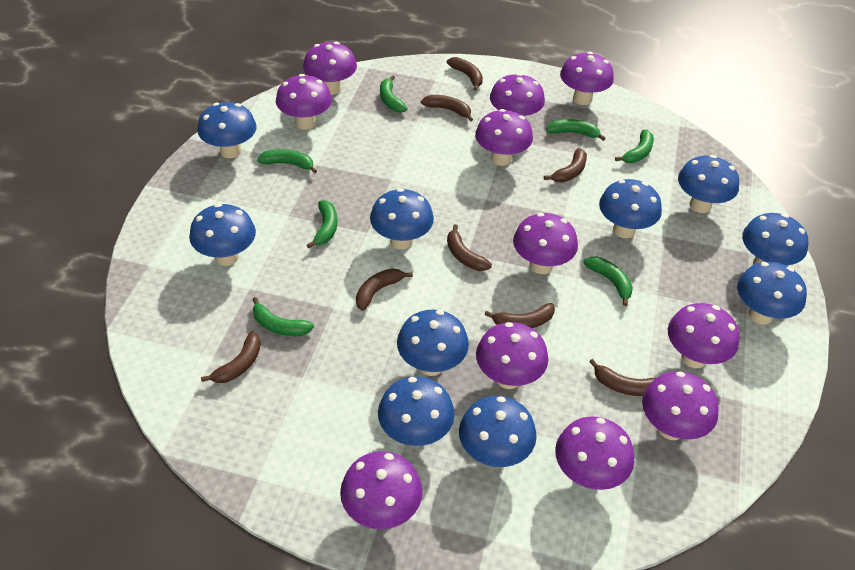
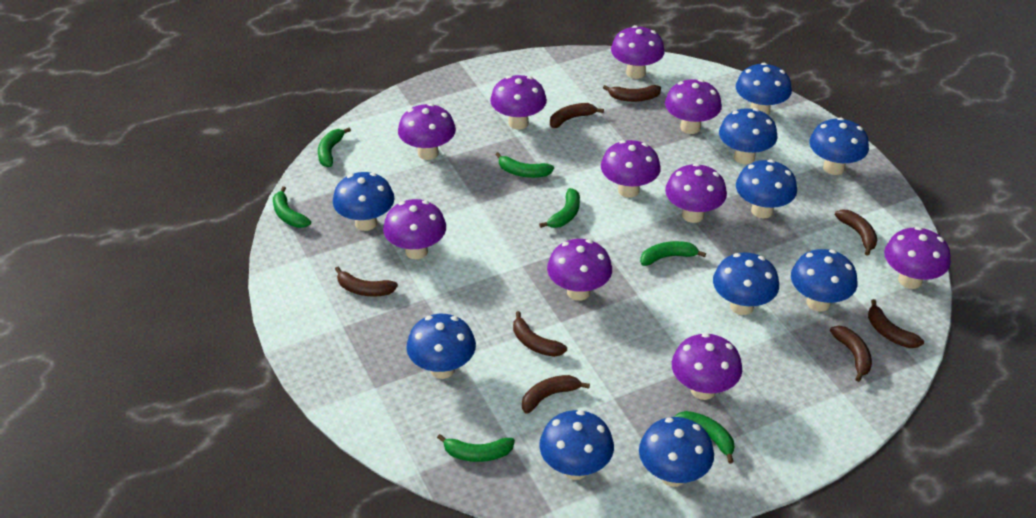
purple mushroom: 11 -> 10

